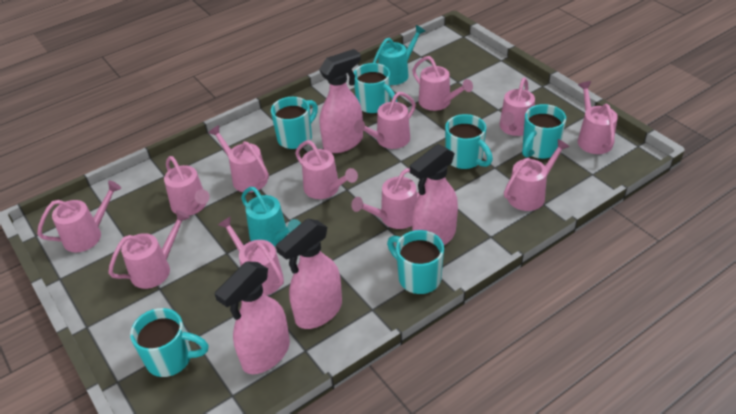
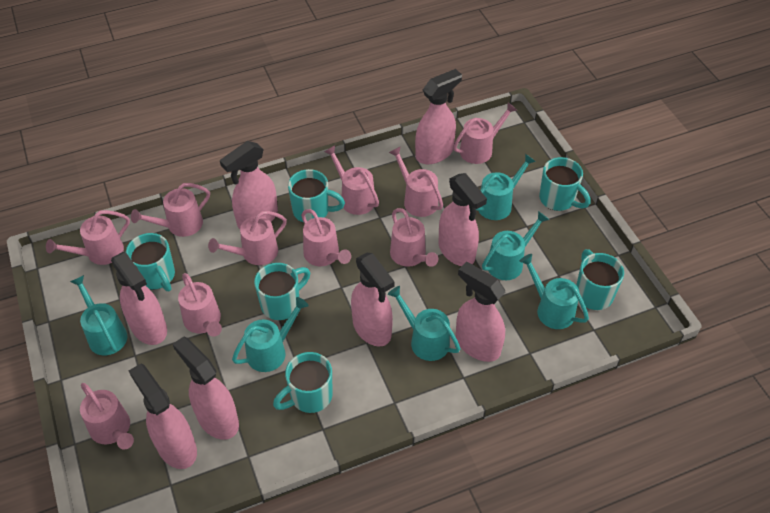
pink spray bottle: 4 -> 8
pink watering can: 12 -> 10
turquoise watering can: 2 -> 6

